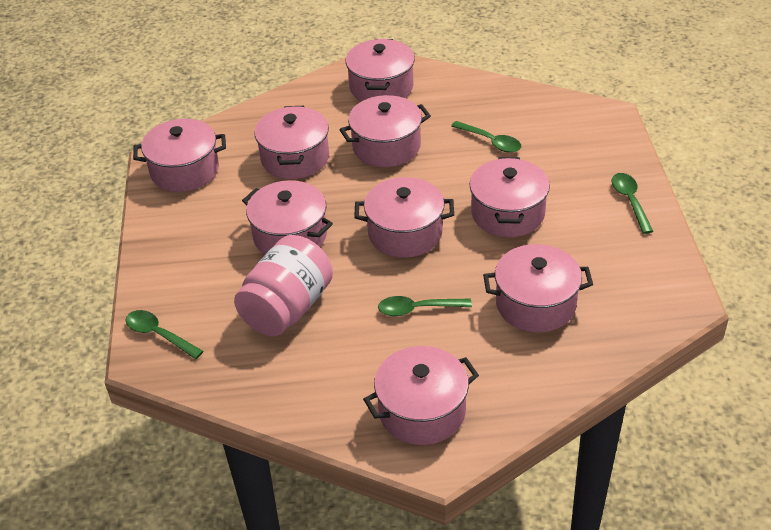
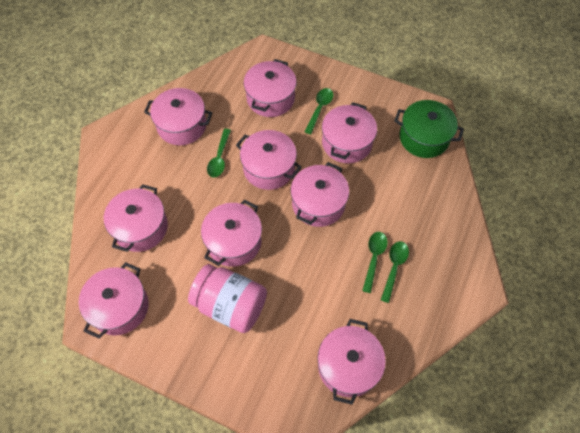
green pot: 0 -> 1

